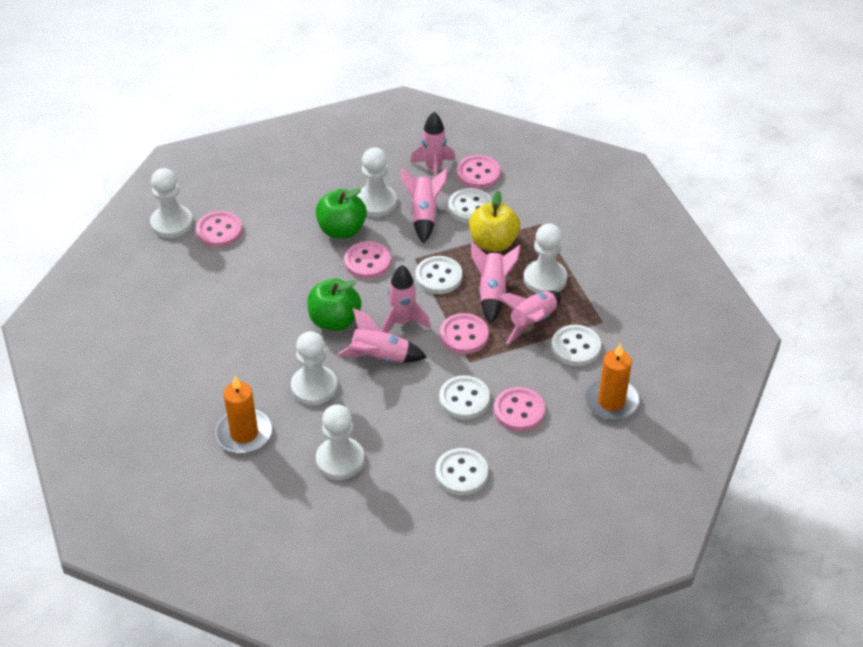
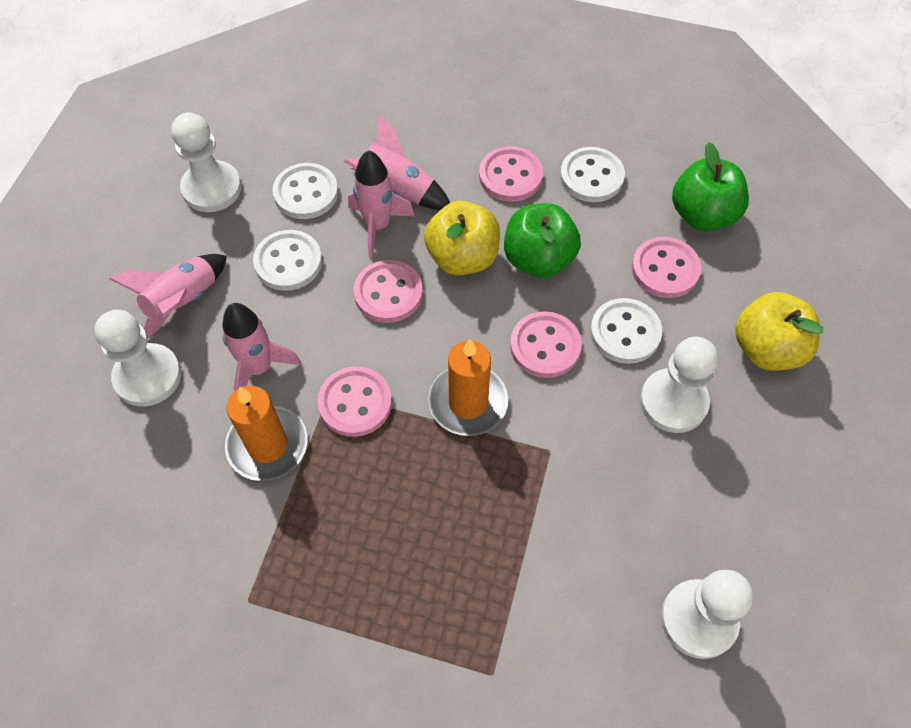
pink rocket: 6 -> 4
white button: 5 -> 4
white pawn: 5 -> 4
yellow apple: 1 -> 2

